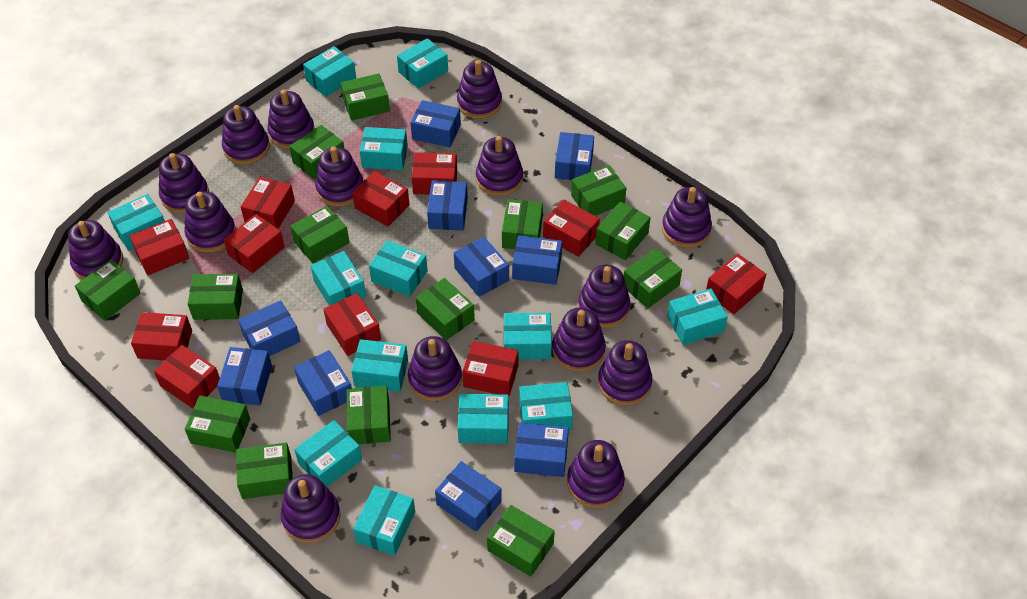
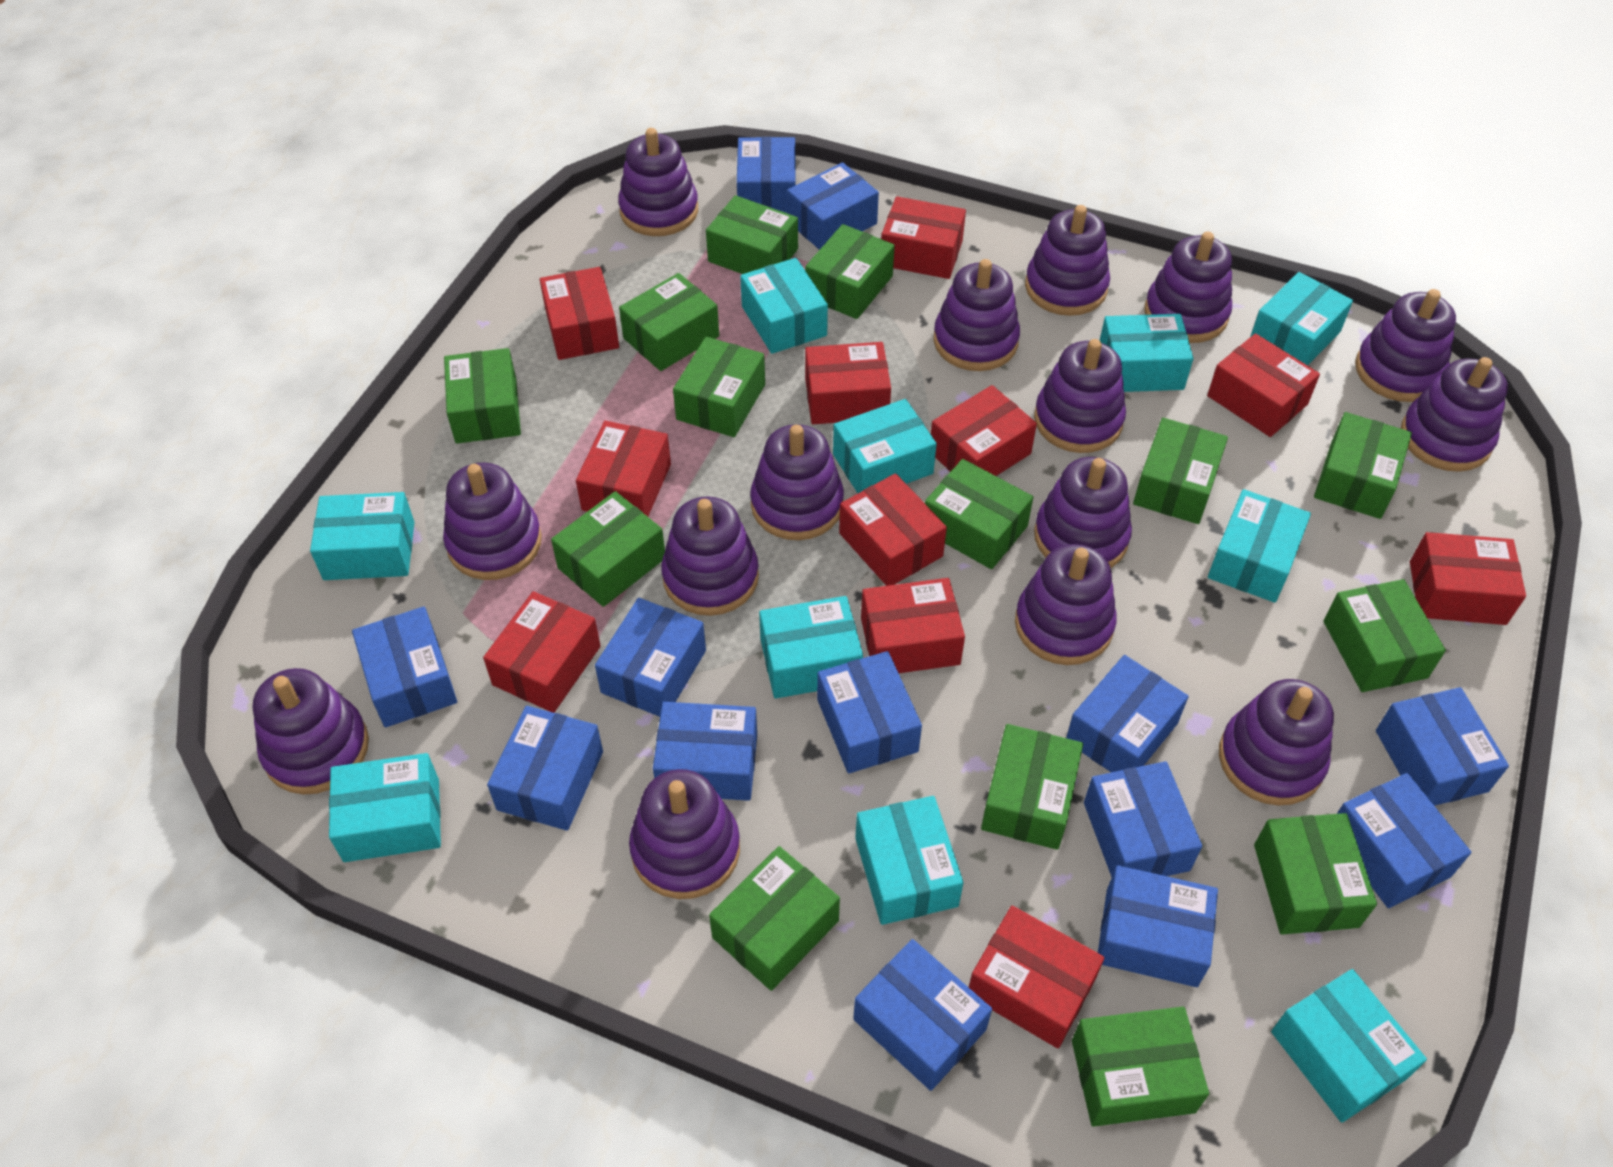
blue box: 10 -> 13
turquoise box: 13 -> 10

